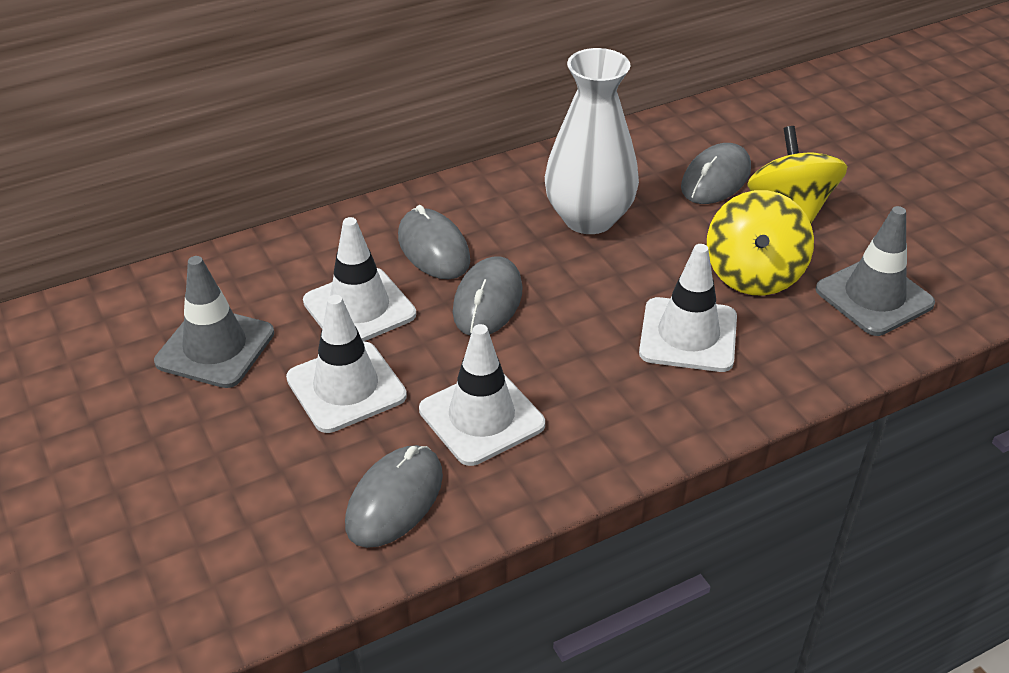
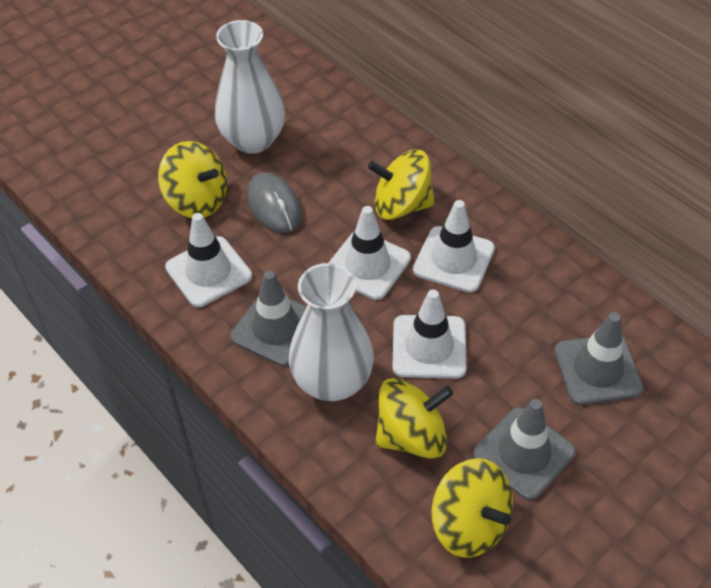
grey mouse: 4 -> 1
grey traffic cone: 2 -> 3
white vase: 1 -> 2
yellow spinning top: 2 -> 4

